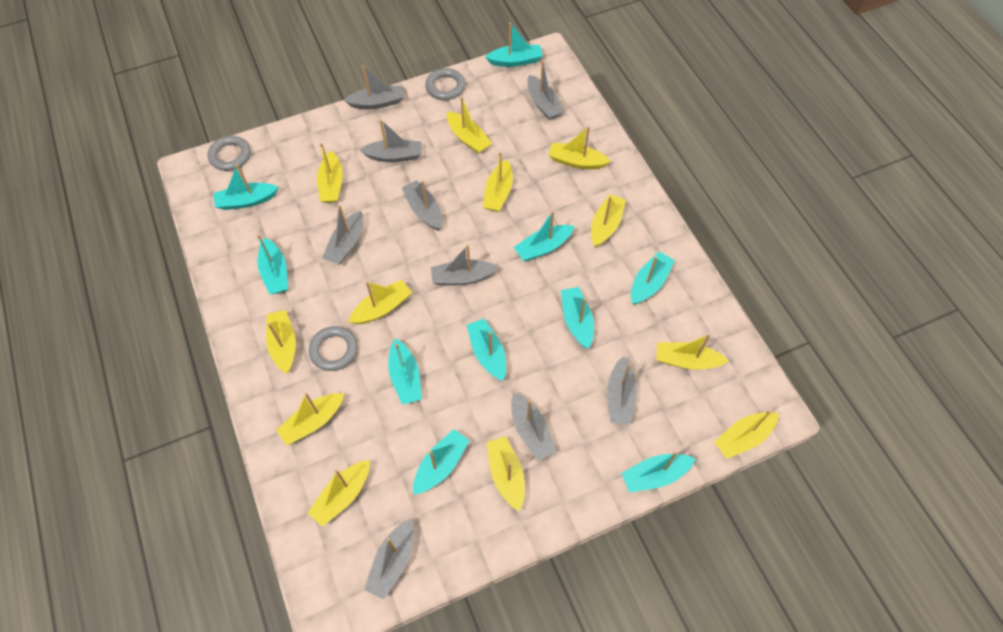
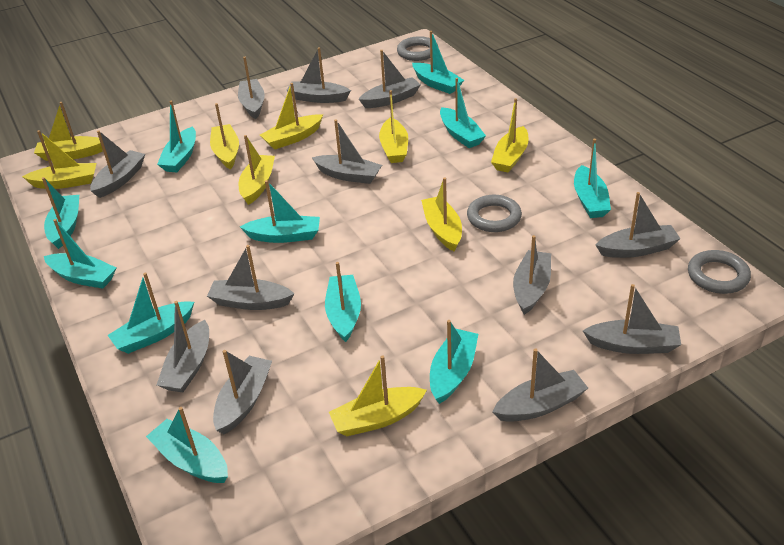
grey boat: 9 -> 12
turquoise boat: 10 -> 11
yellow boat: 12 -> 9

